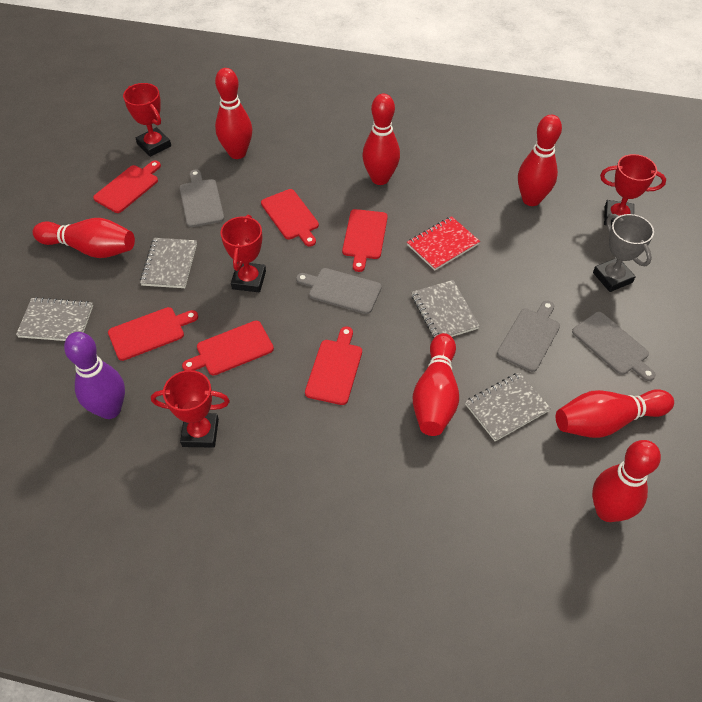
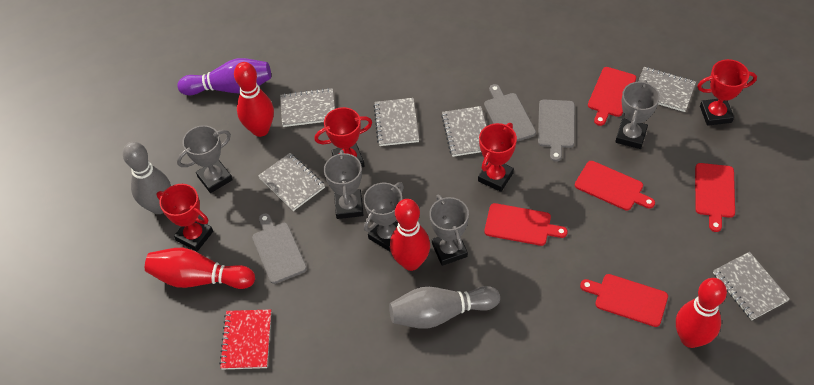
grey bowling pin: 0 -> 2
grey cutting board: 4 -> 3
grey notebook: 4 -> 6
grey trophy: 1 -> 5
red bowling pin: 7 -> 4
red cutting board: 6 -> 5

